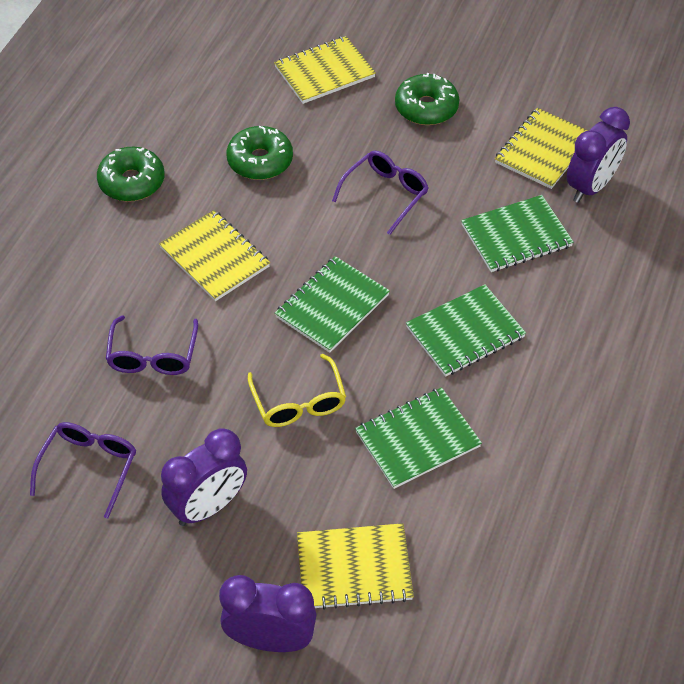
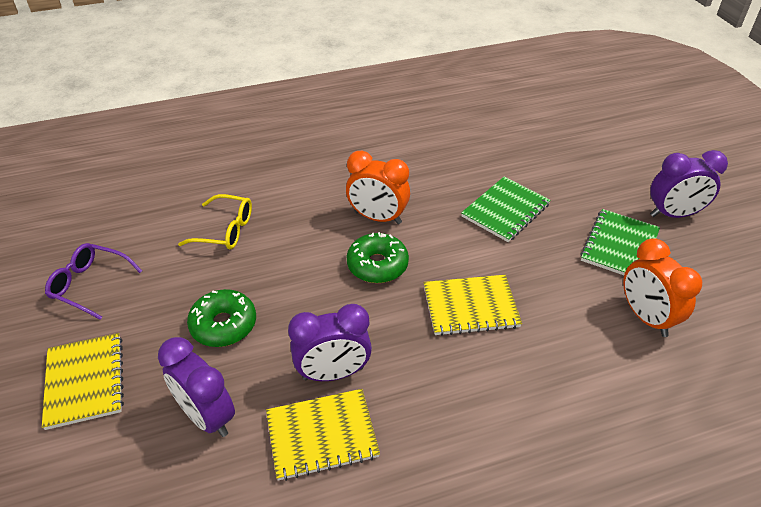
green donut: 3 -> 2
green notebook: 4 -> 2
orange clock: 0 -> 2
purple glasses: 3 -> 1
yellow notebook: 4 -> 3

